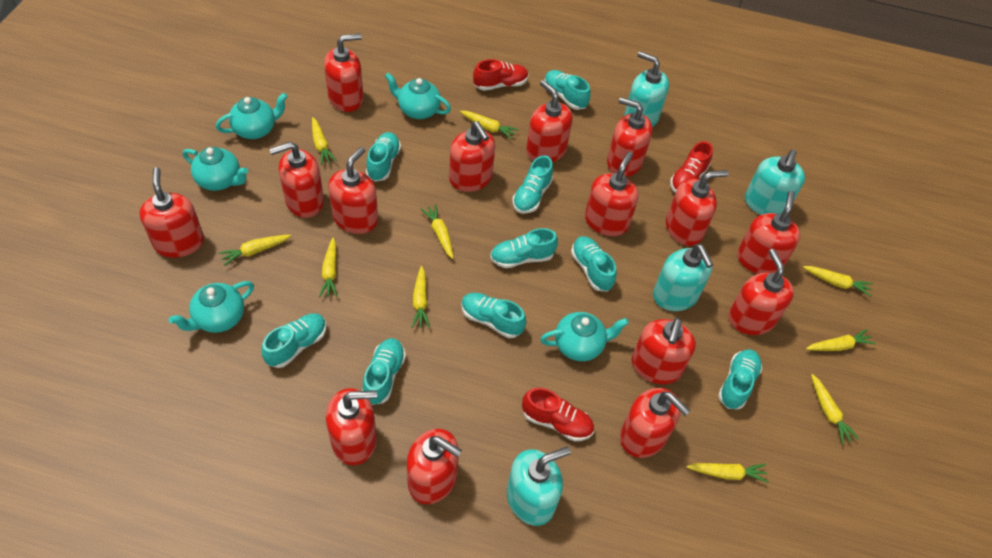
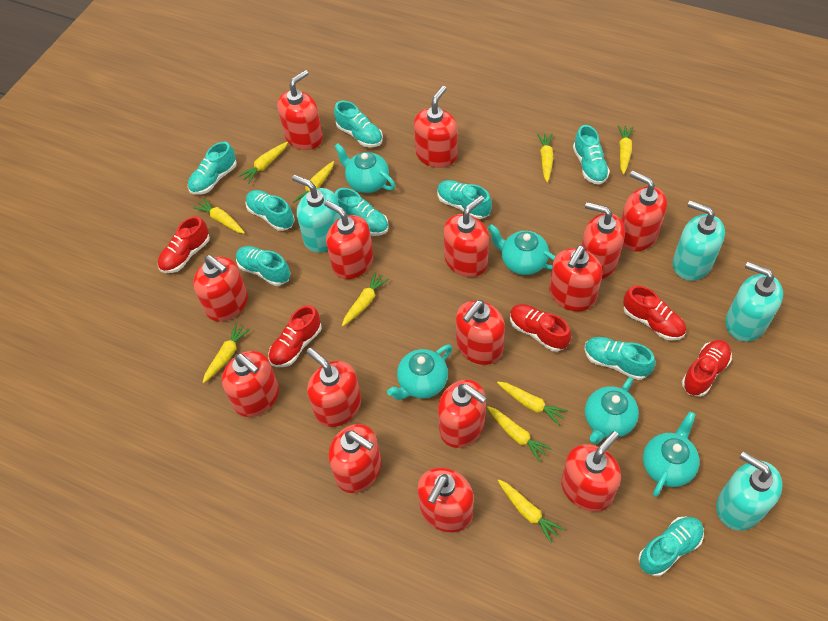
red shoe: 3 -> 5

